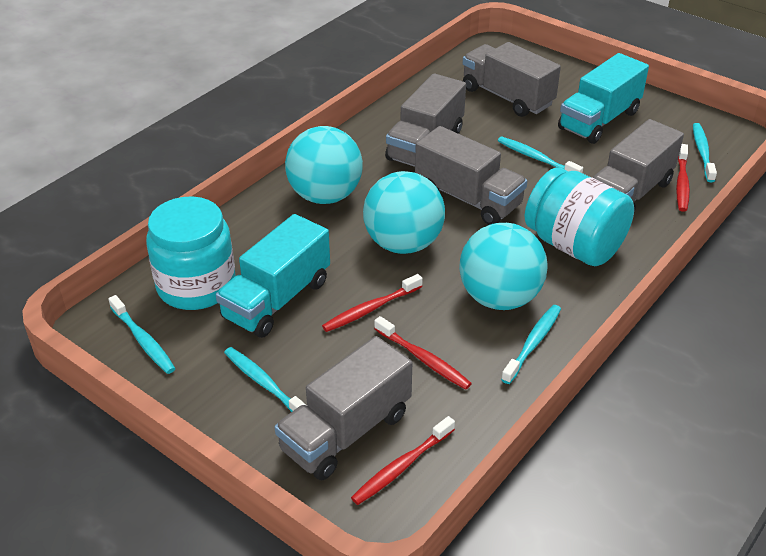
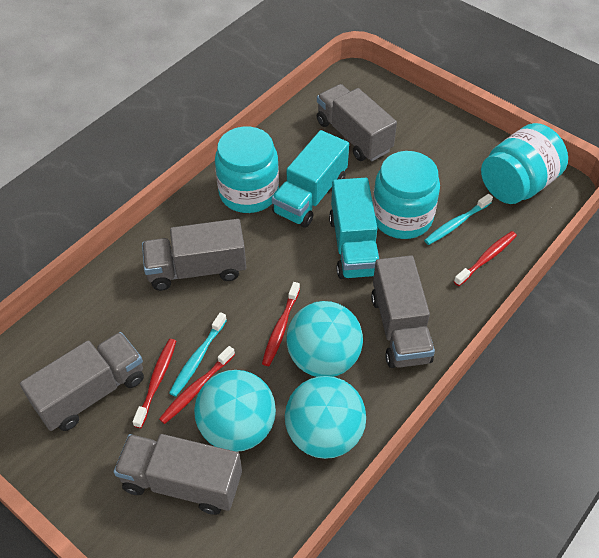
turquoise jar: 2 -> 3
turquoise toothbrush: 5 -> 2

